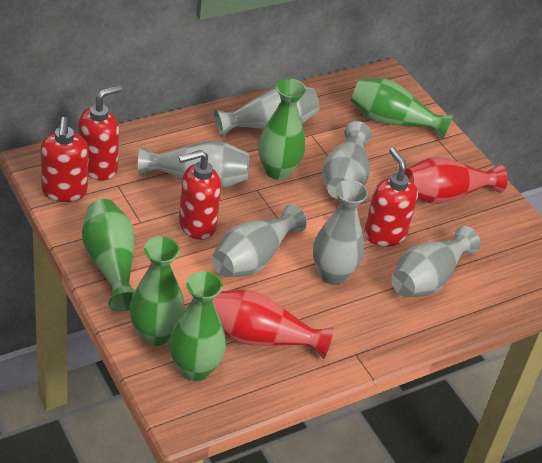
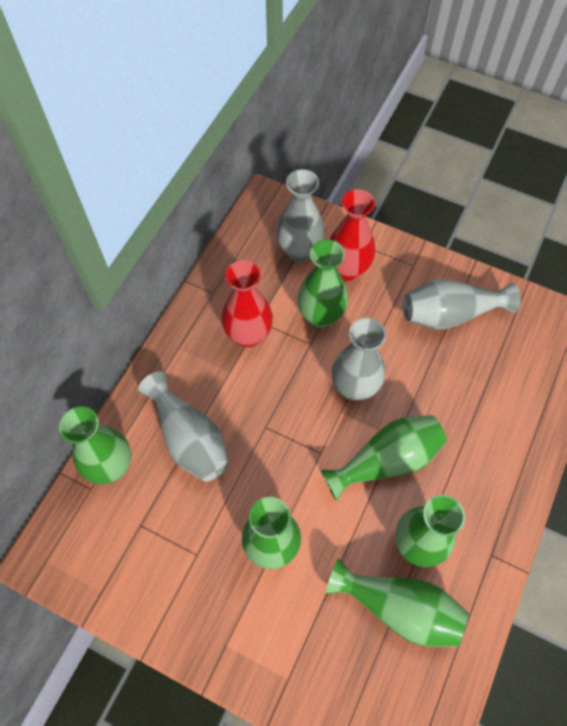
green vase: 5 -> 6
grey vase: 6 -> 4
red soap dispenser: 4 -> 0

